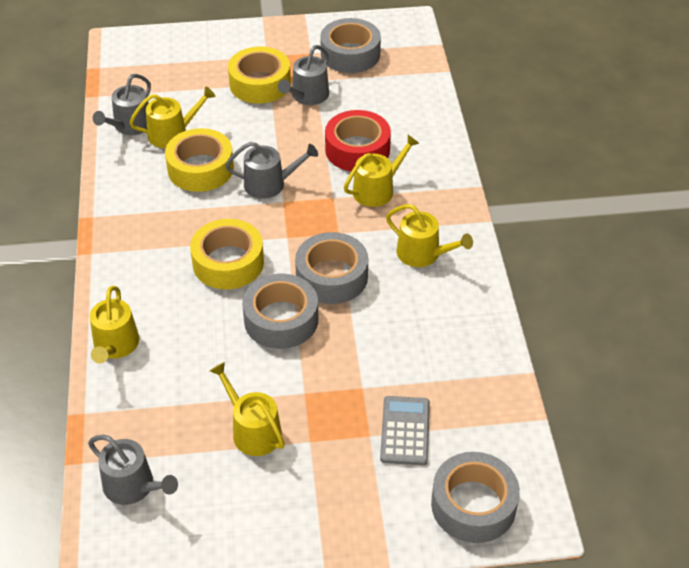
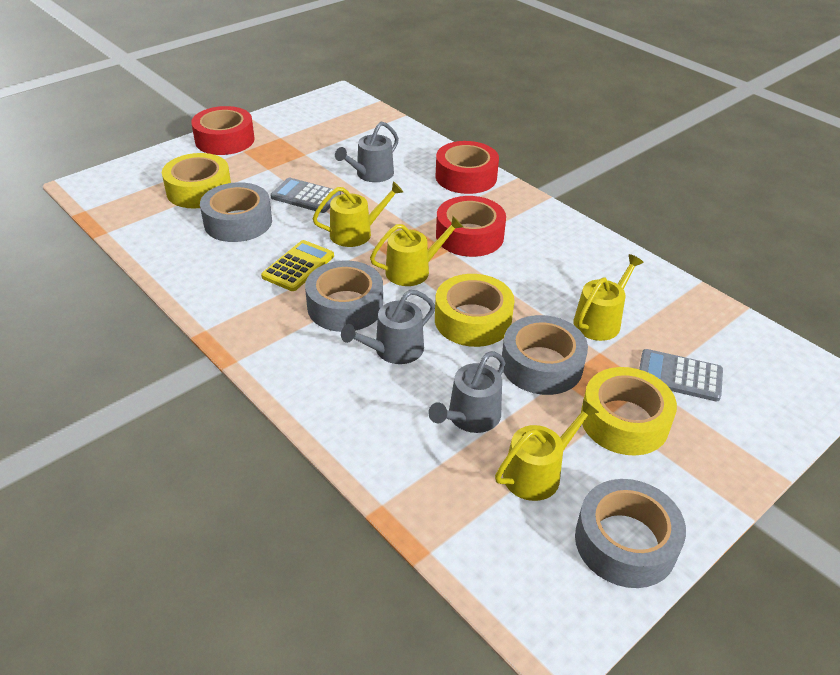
grey calculator: 1 -> 2
grey watering can: 4 -> 3
red tape: 1 -> 3
yellow calculator: 0 -> 1
yellow watering can: 5 -> 4

